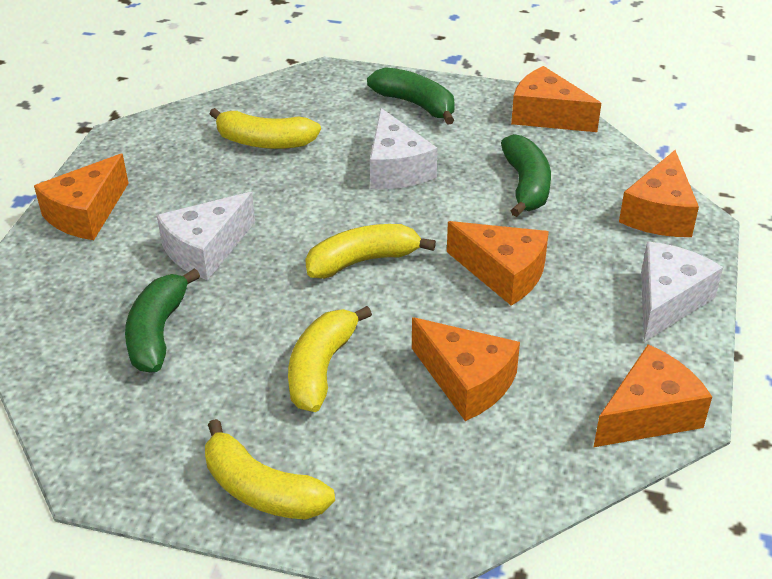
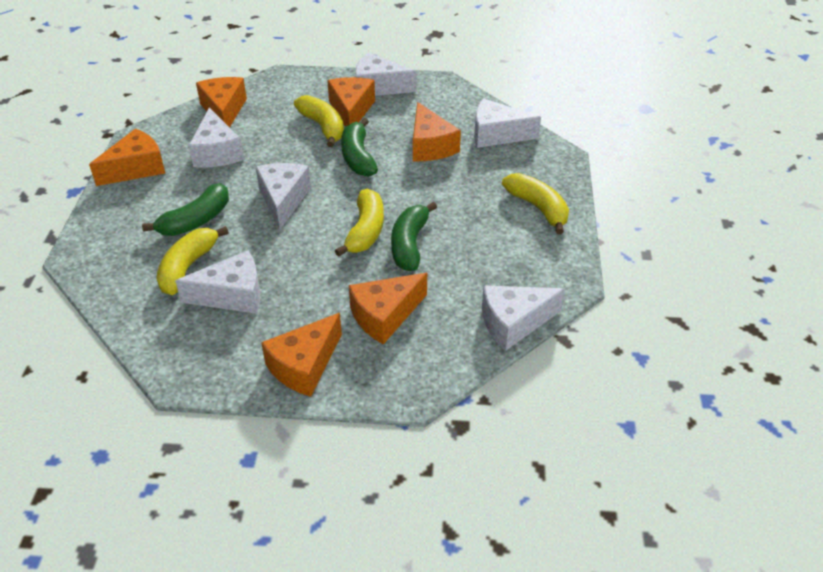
white cheese: 3 -> 6

